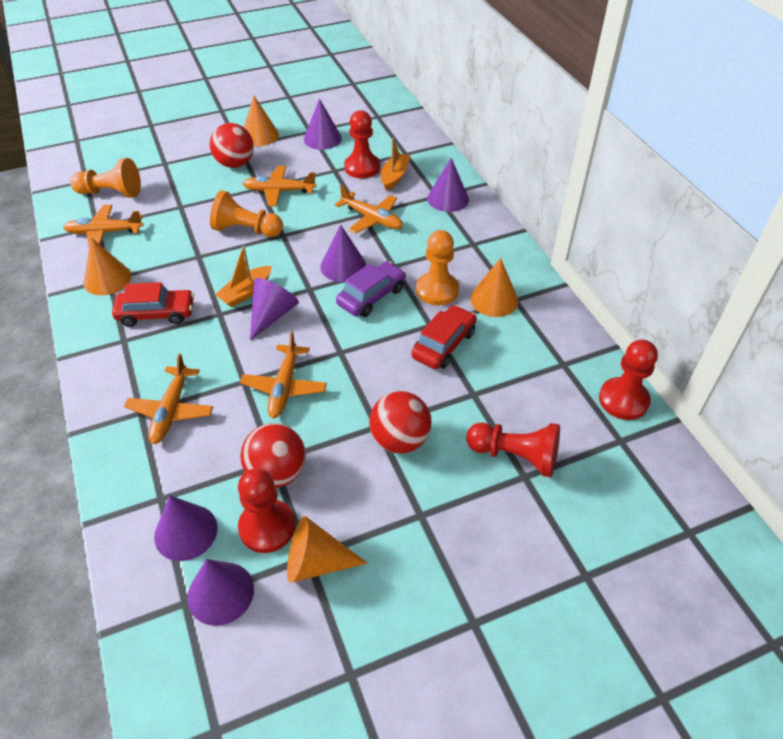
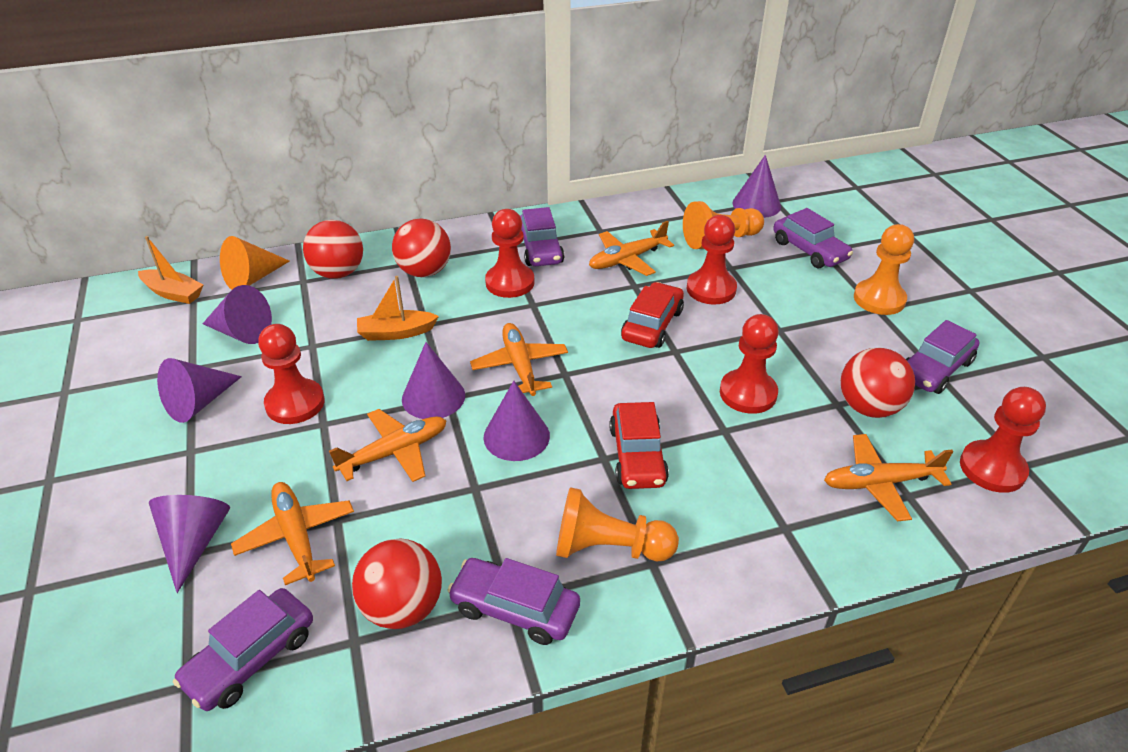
orange cone: 4 -> 1
purple car: 1 -> 5
red ball: 3 -> 4
red pawn: 4 -> 5

